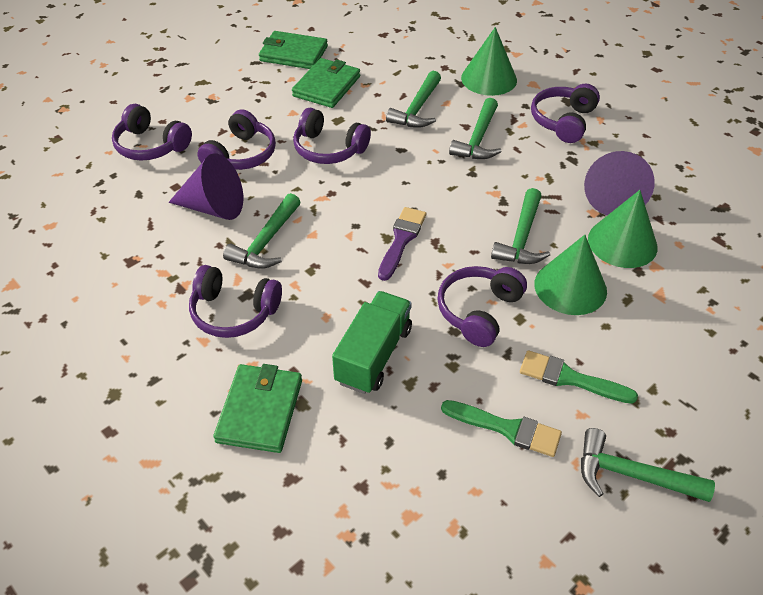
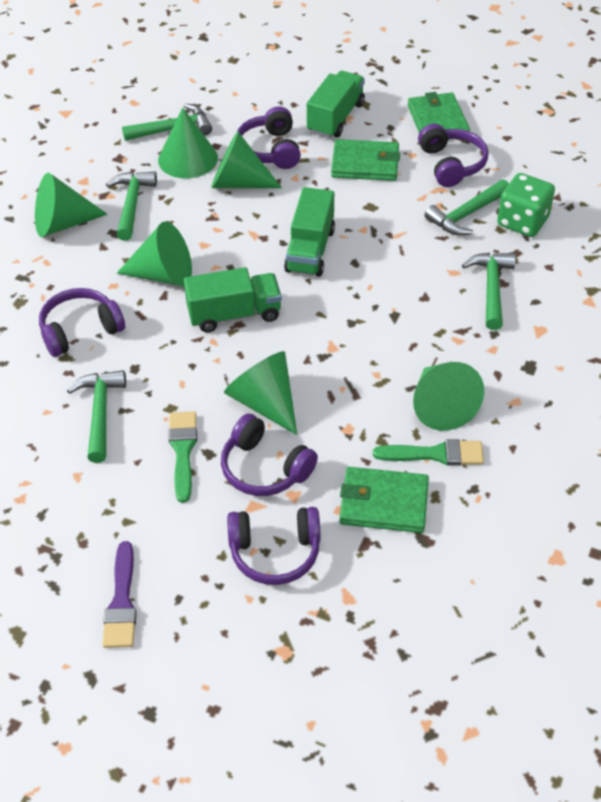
green cone: 3 -> 6
green dice: 0 -> 1
green truck: 1 -> 3
purple cone: 2 -> 0
purple headphones: 6 -> 5

